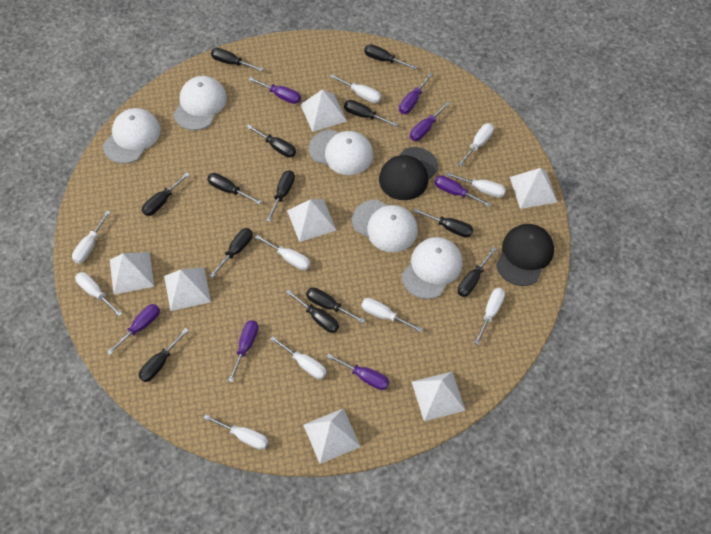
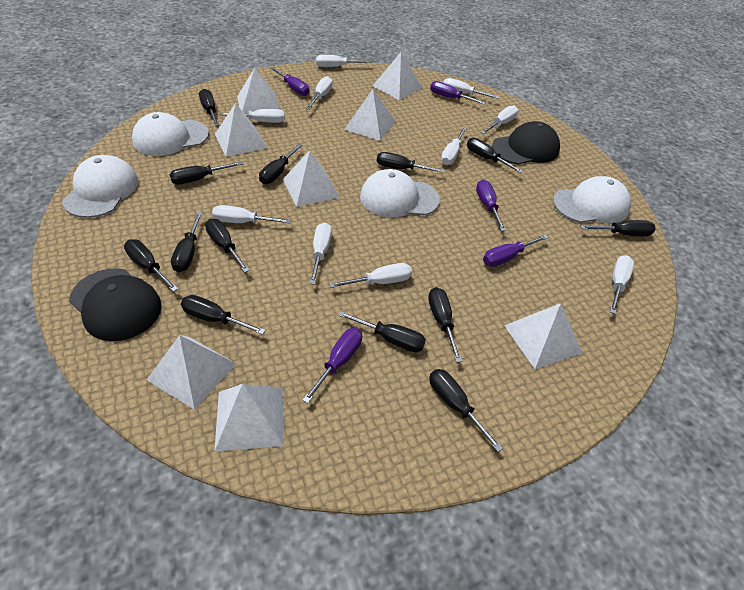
purple screwdriver: 7 -> 5
white cap: 5 -> 4
white pyramid: 7 -> 8

